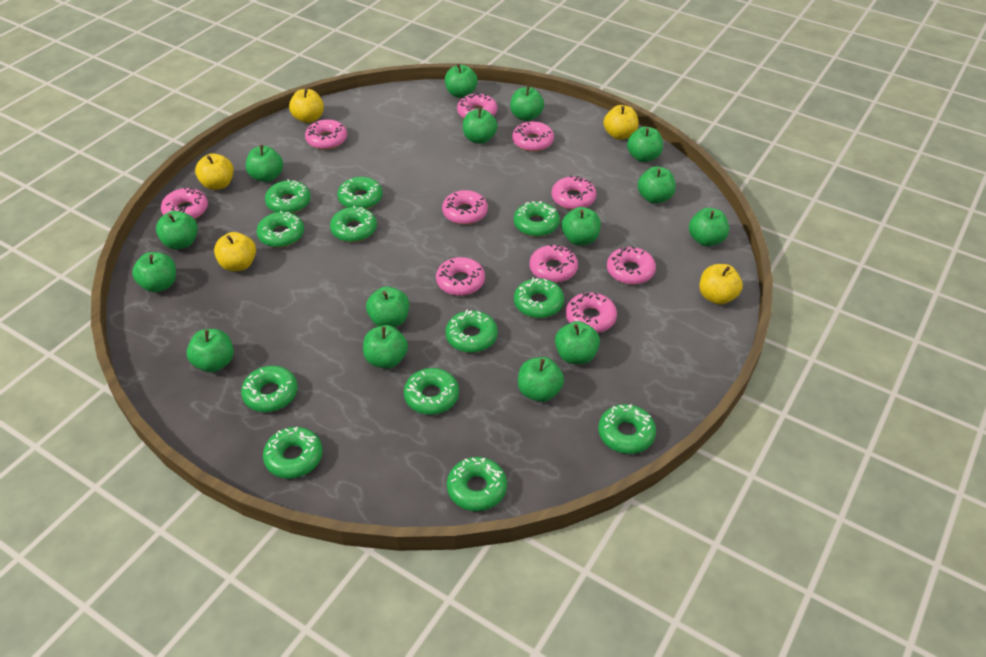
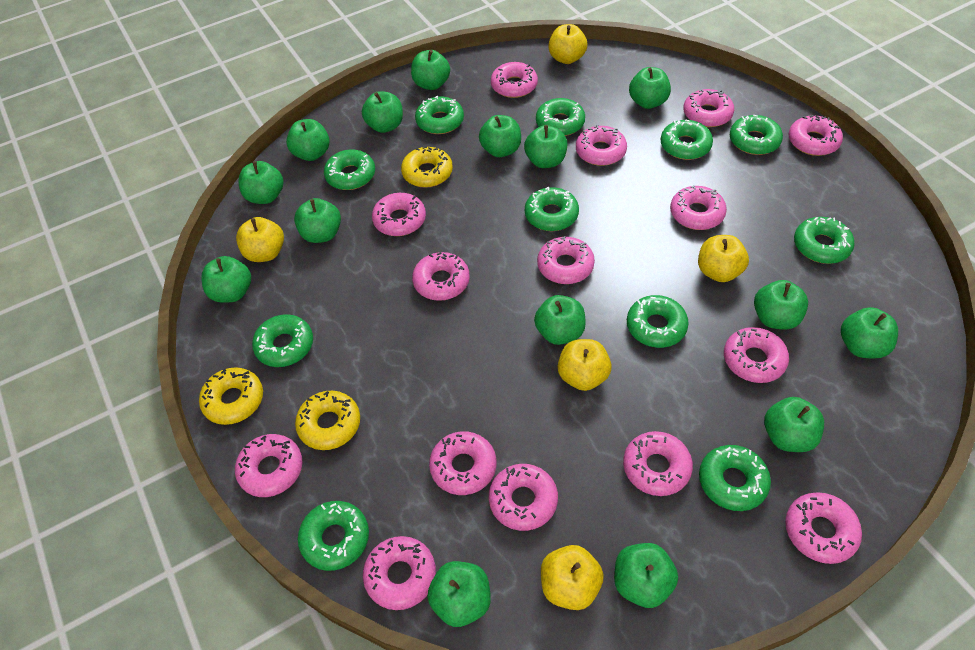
green donut: 12 -> 11
pink donut: 10 -> 15
yellow donut: 0 -> 3

